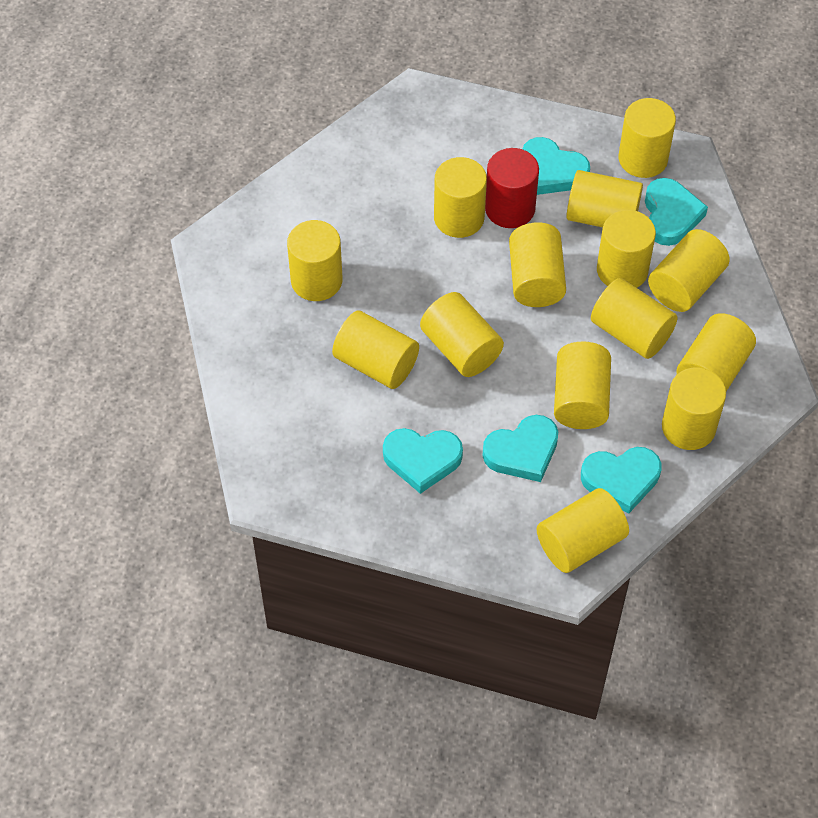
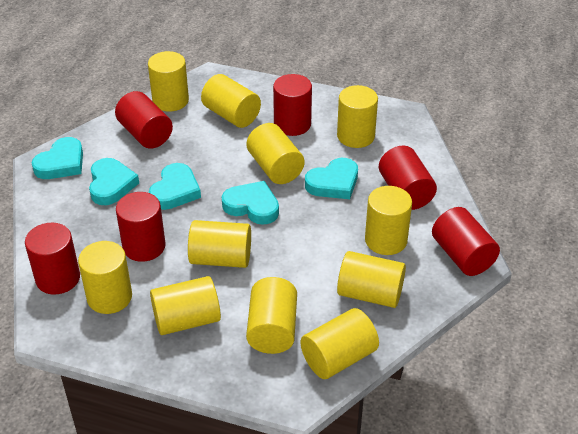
red cylinder: 1 -> 6
yellow cylinder: 14 -> 11

